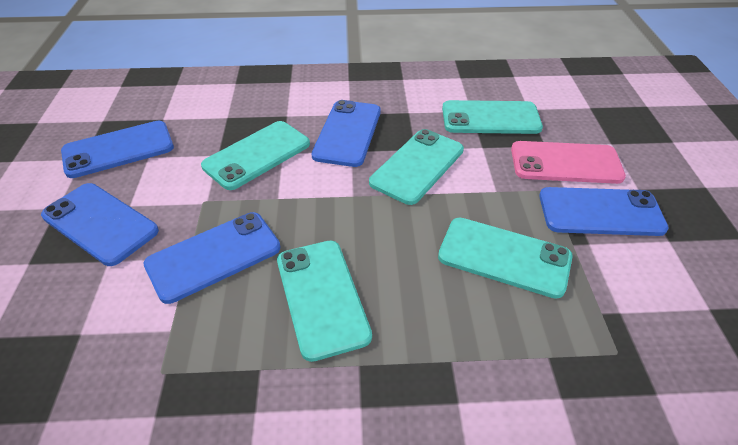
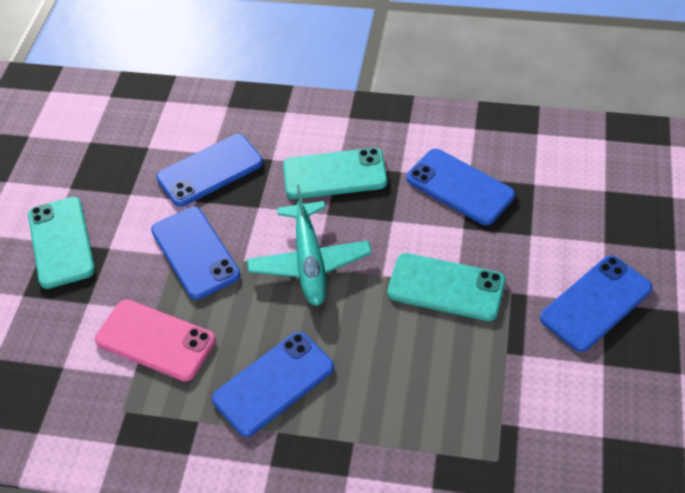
turquoise phone: 5 -> 3
turquoise plane: 0 -> 1

